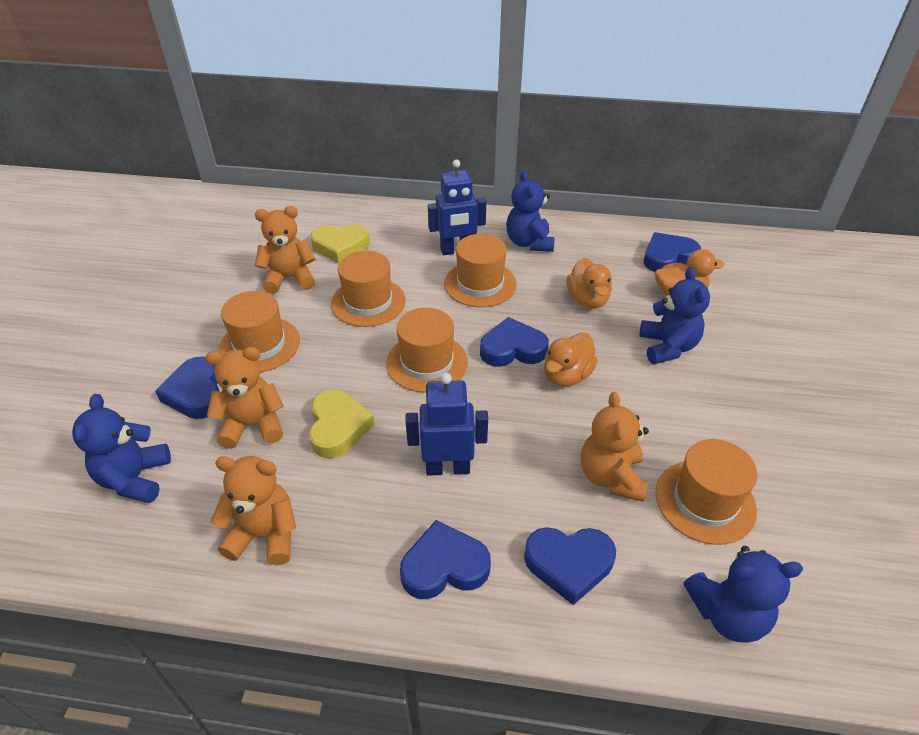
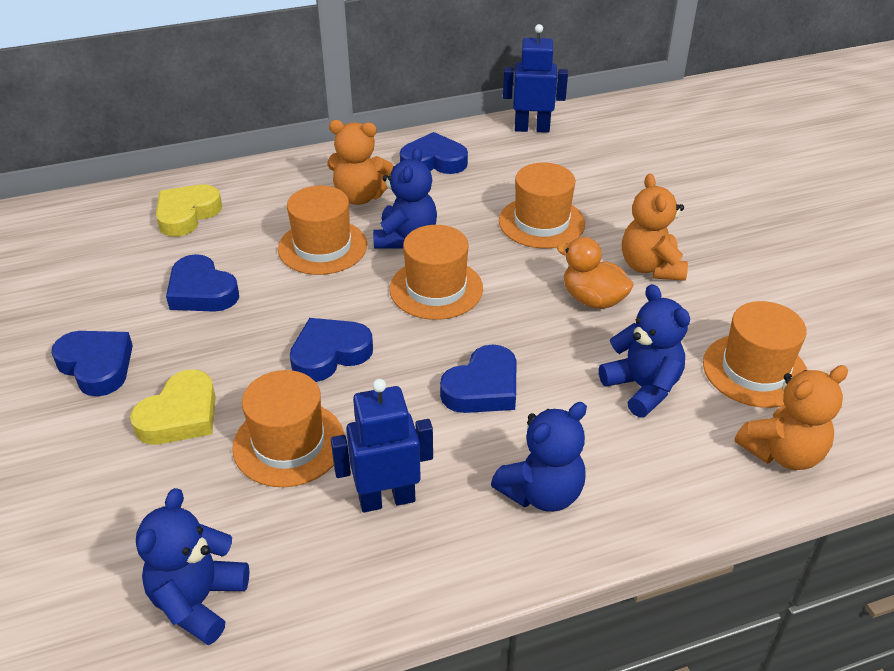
orange duck: 3 -> 1
orange teddy bear: 4 -> 3

